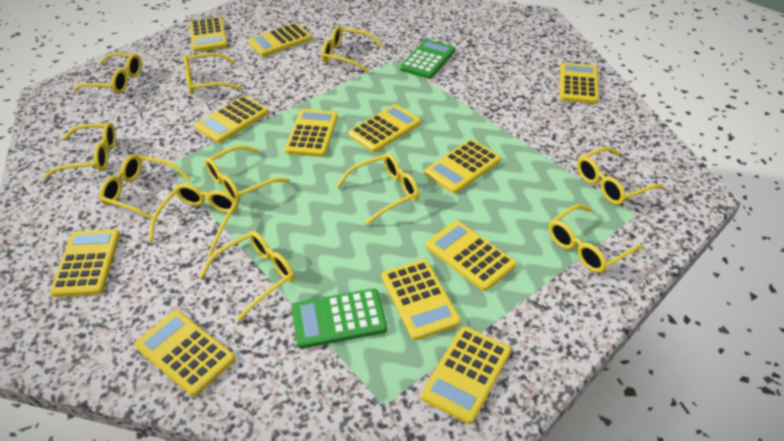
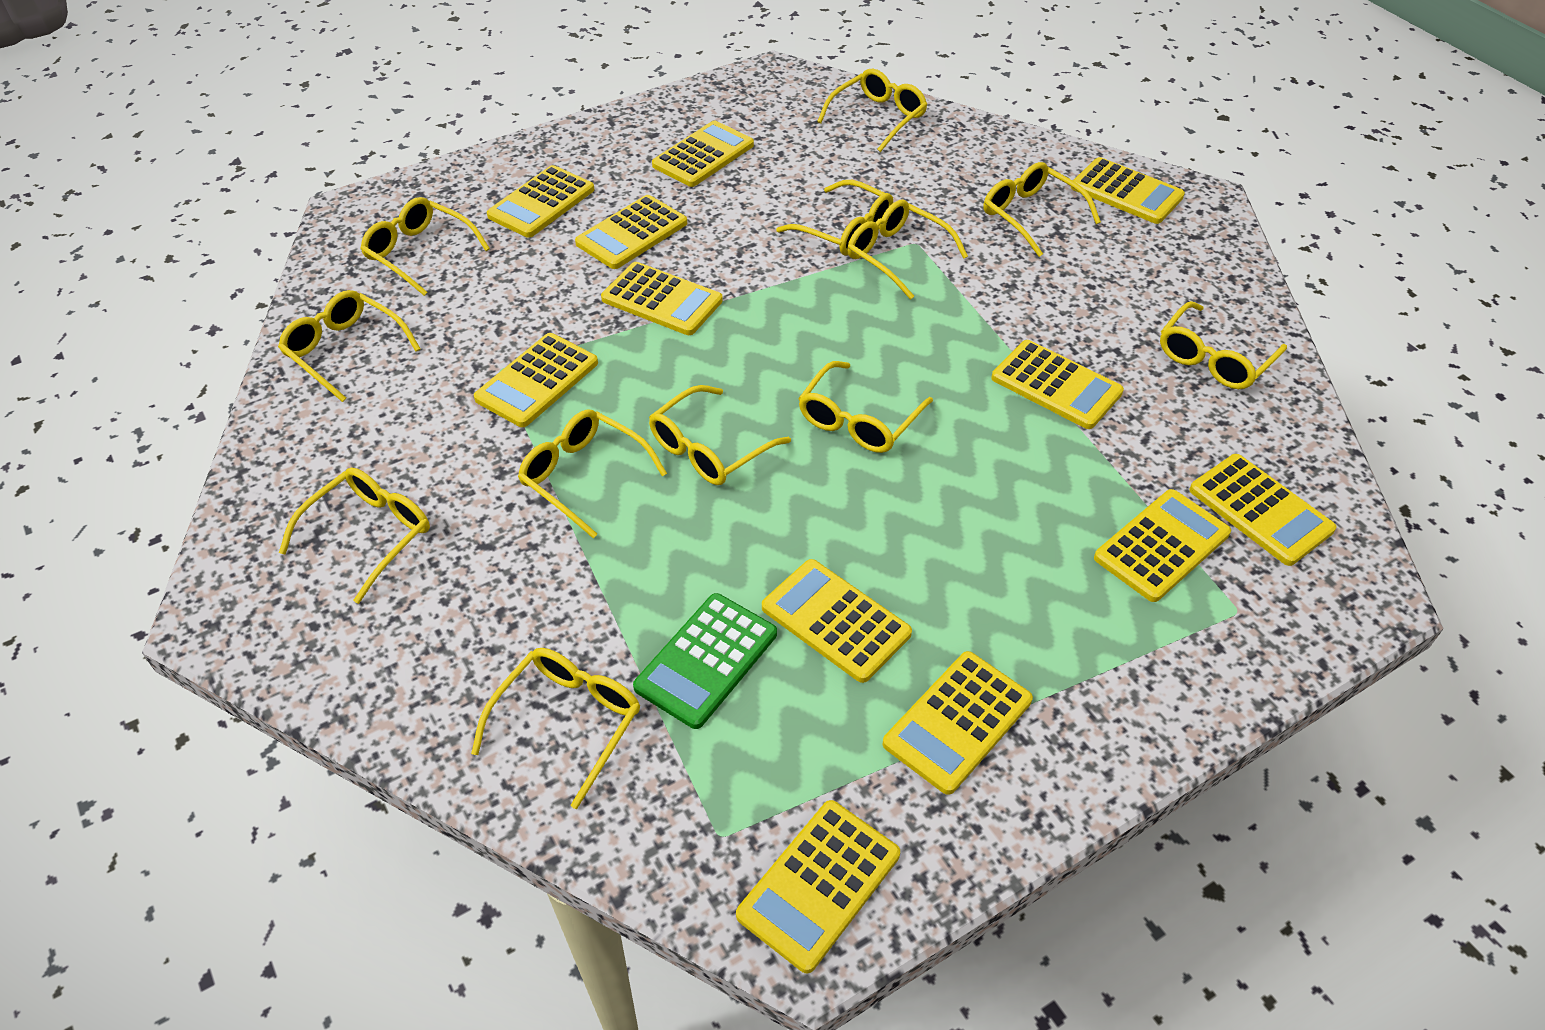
green calculator: 2 -> 1
yellow glasses: 11 -> 12

